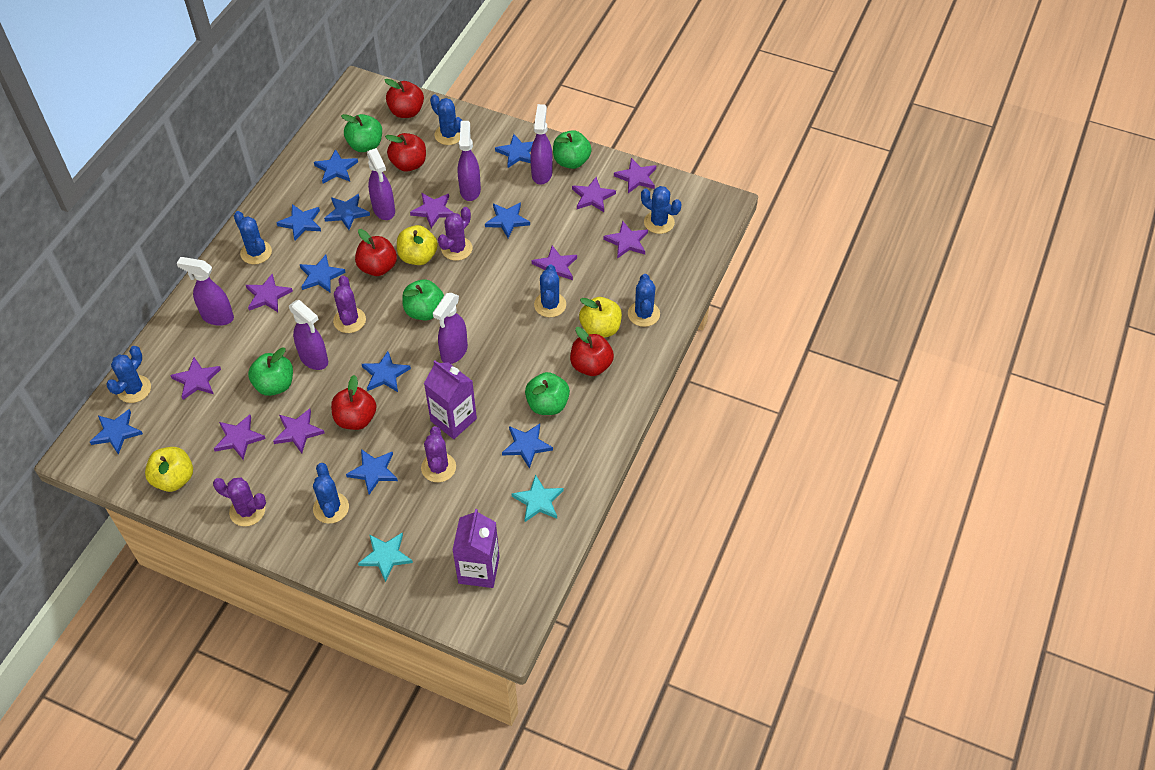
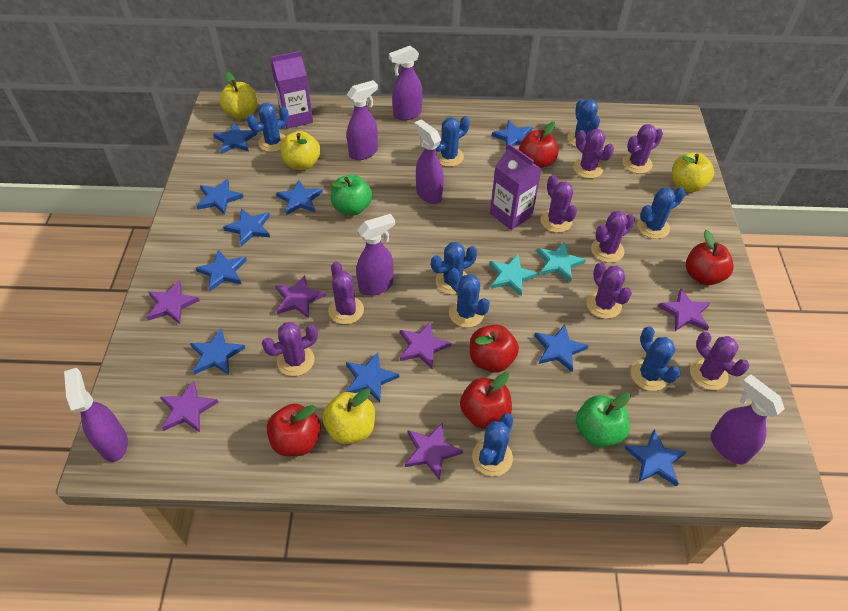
blue cactus: 7 -> 8
green apple: 5 -> 2
purple cactus: 4 -> 8
purple star: 9 -> 6
yellow apple: 3 -> 4

